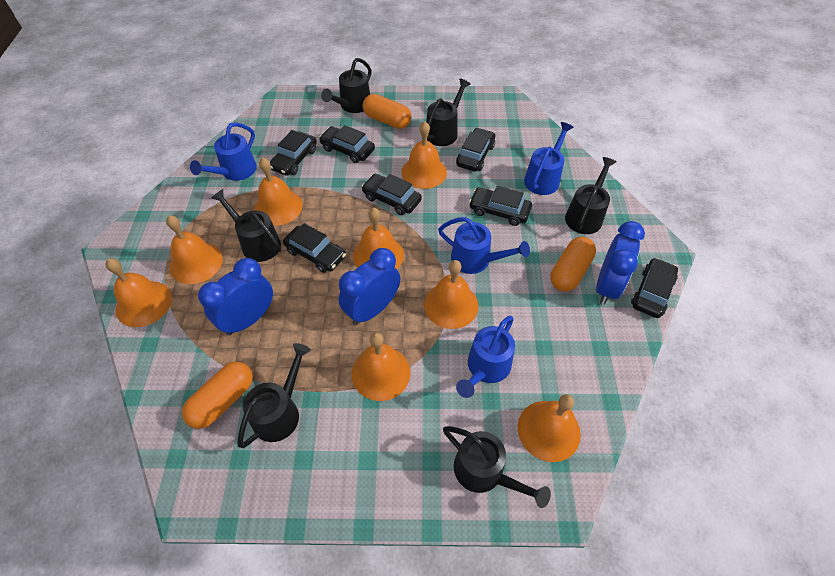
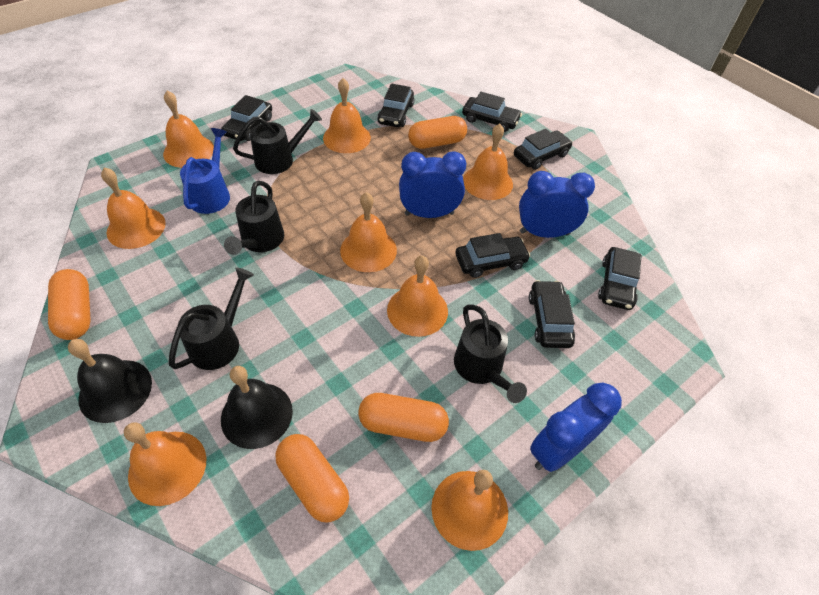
black bell: 0 -> 2
black watering can: 6 -> 4
blue watering can: 4 -> 1
orange capsule: 3 -> 4

